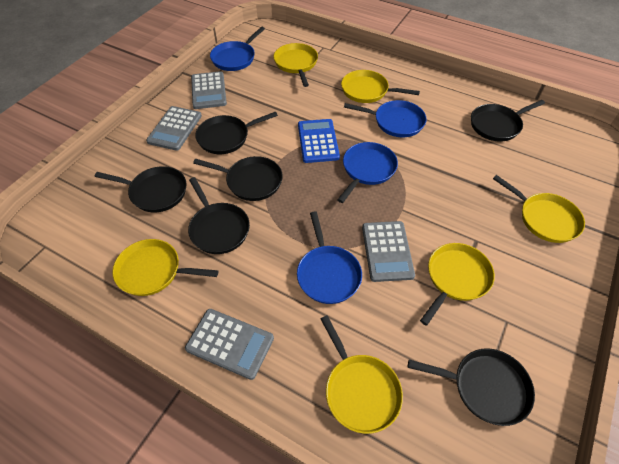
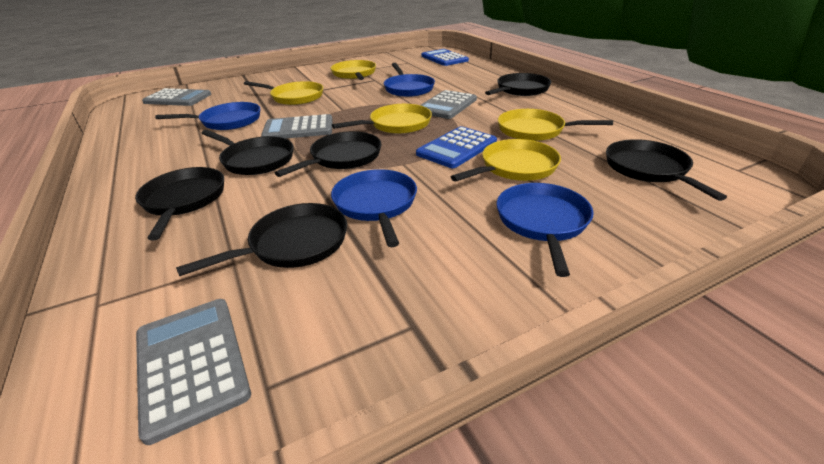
blue calculator: 1 -> 2
yellow pan: 6 -> 5

